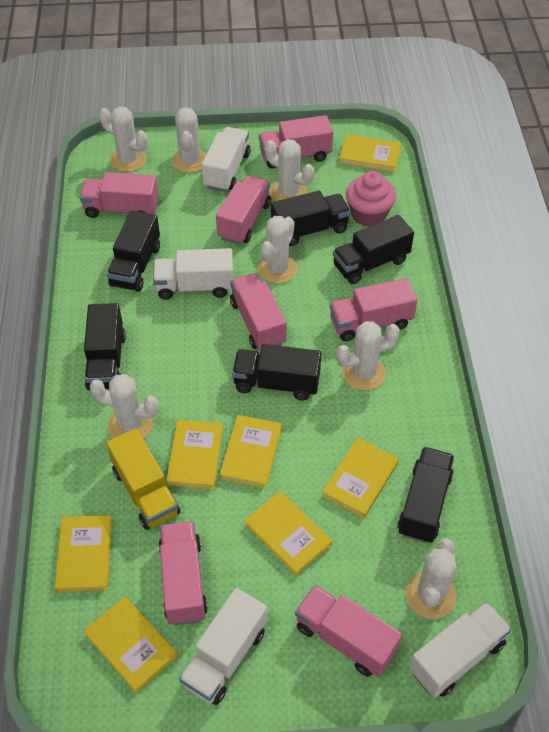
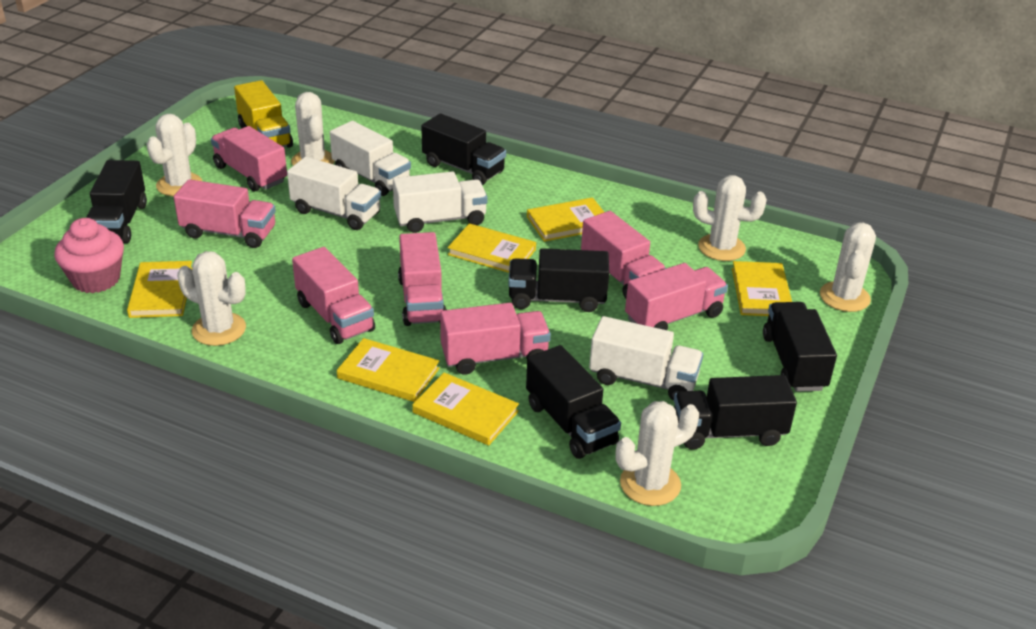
white cactus: 7 -> 6
yellow book: 7 -> 6

